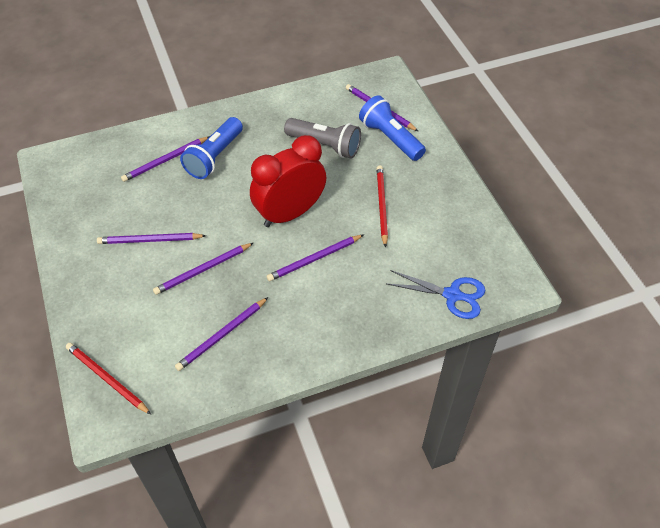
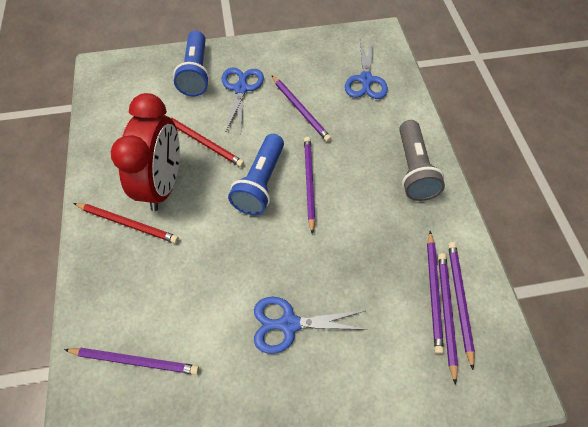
blue scissors: 1 -> 3

